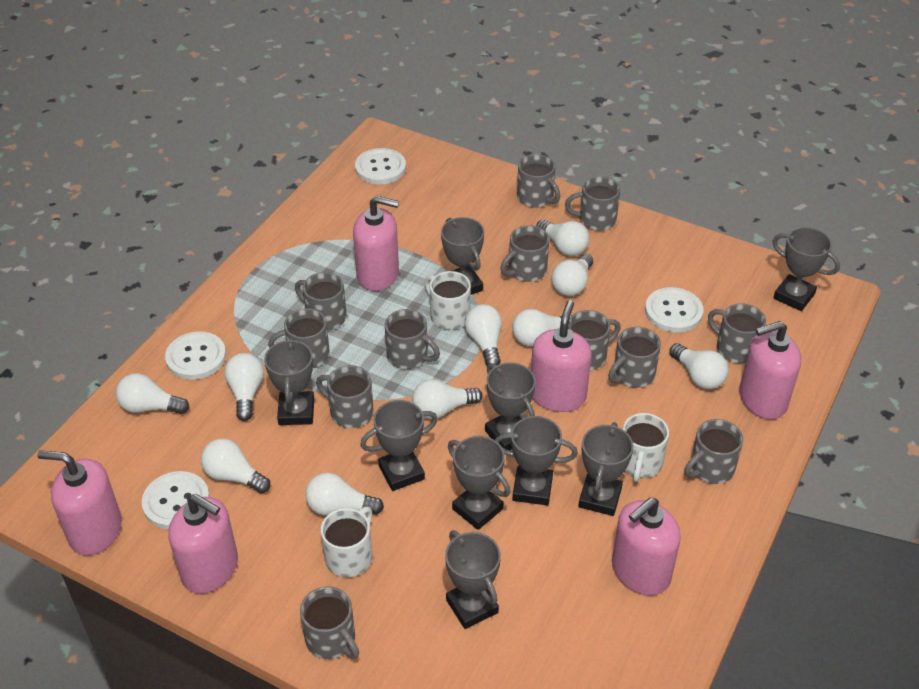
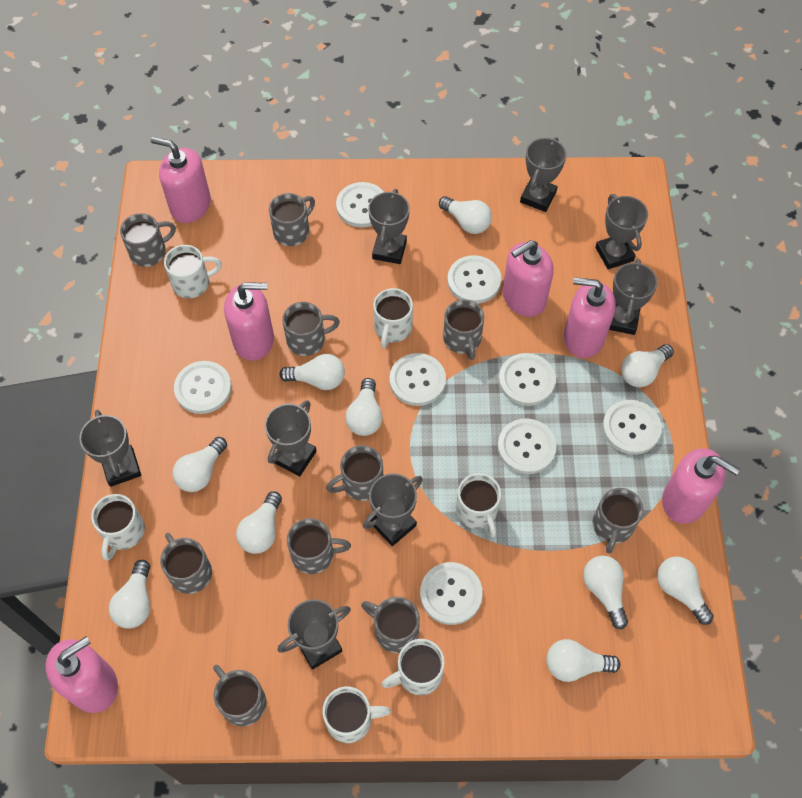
grey mug: 12 -> 10
grey trophy: 9 -> 8
white button: 4 -> 8
white mug: 3 -> 6

